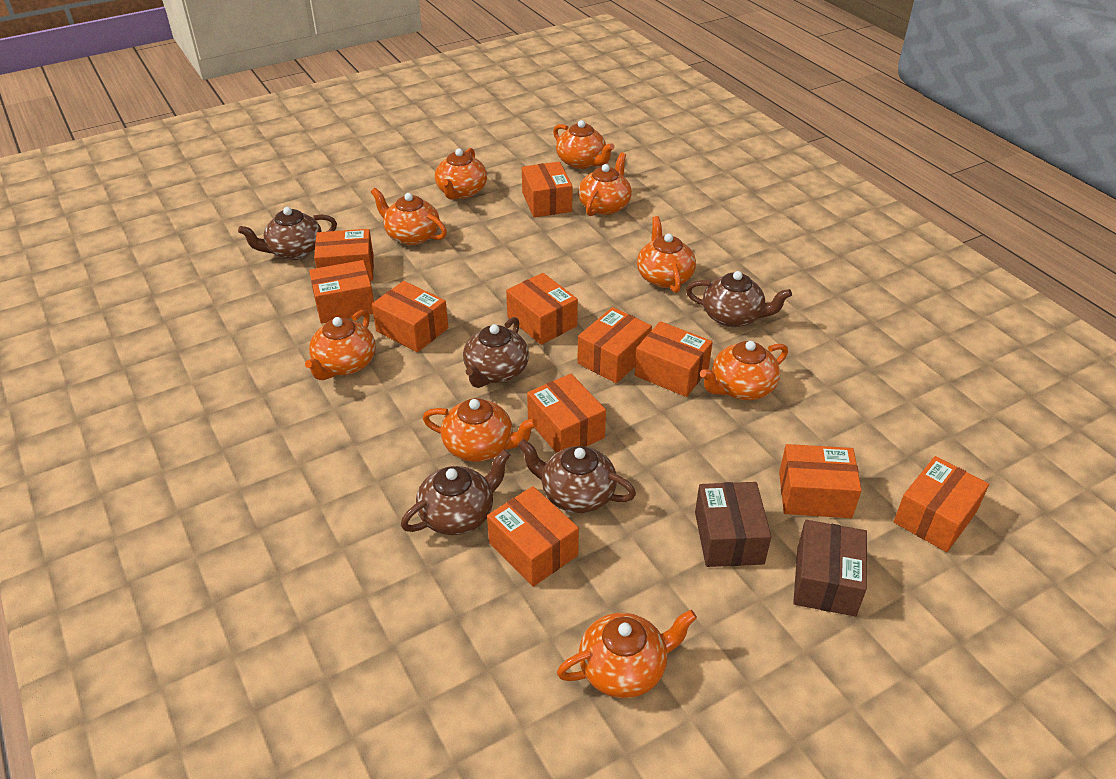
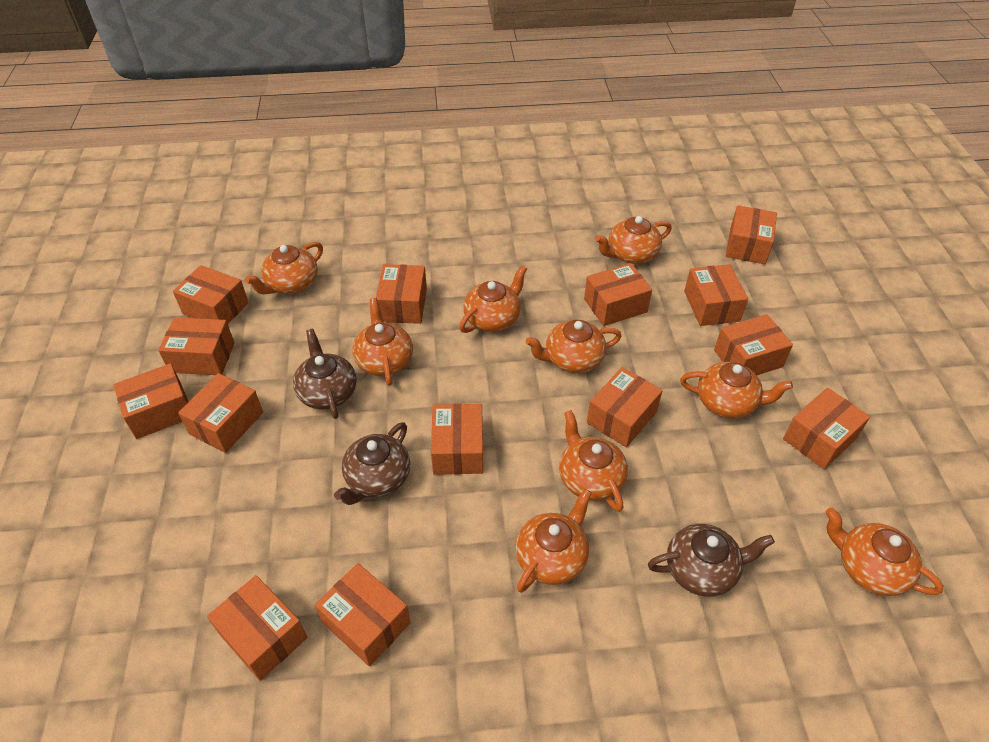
brown box: 2 -> 0
brown teapot: 5 -> 3
orange box: 11 -> 14

